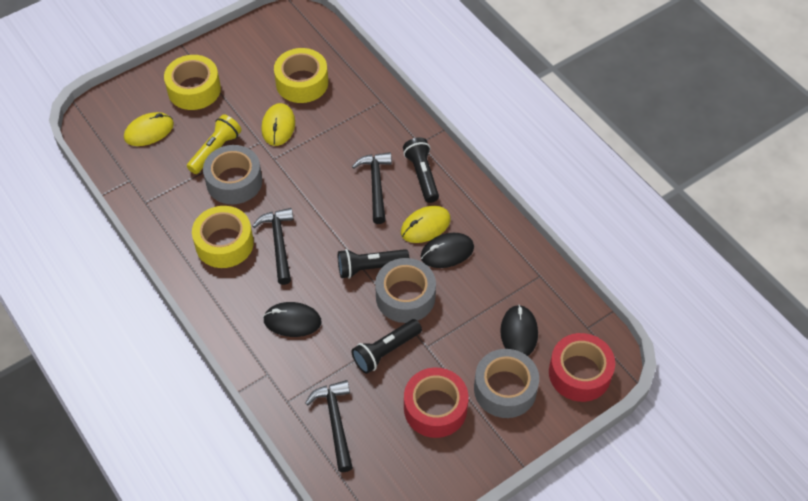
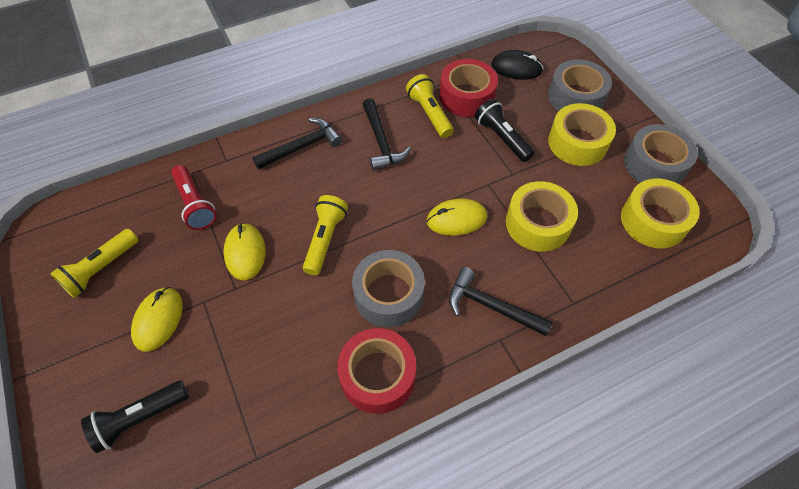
black flashlight: 3 -> 2
black mouse: 3 -> 1
red flashlight: 0 -> 1
yellow flashlight: 1 -> 3

